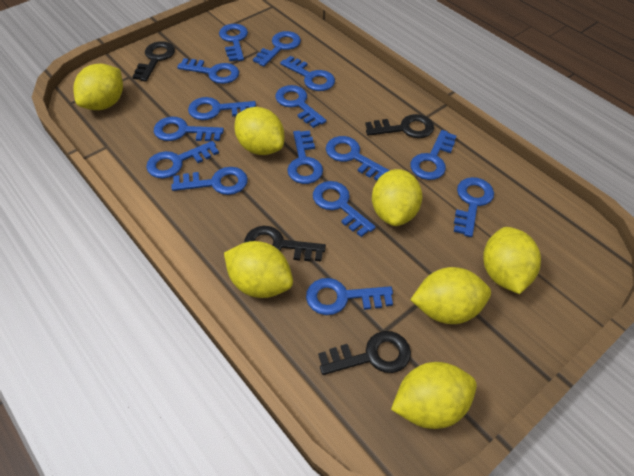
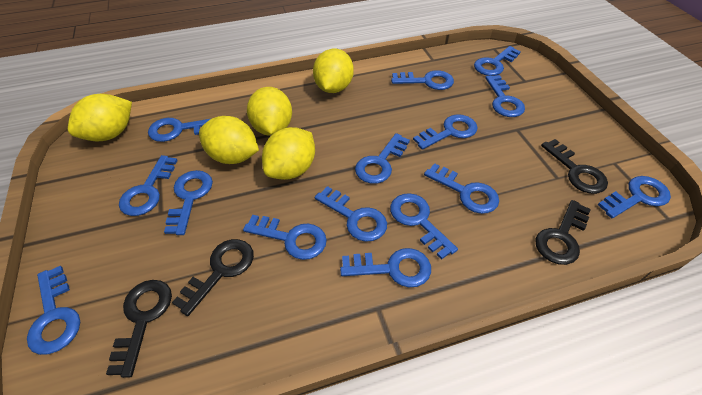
yellow lemon: 7 -> 5

